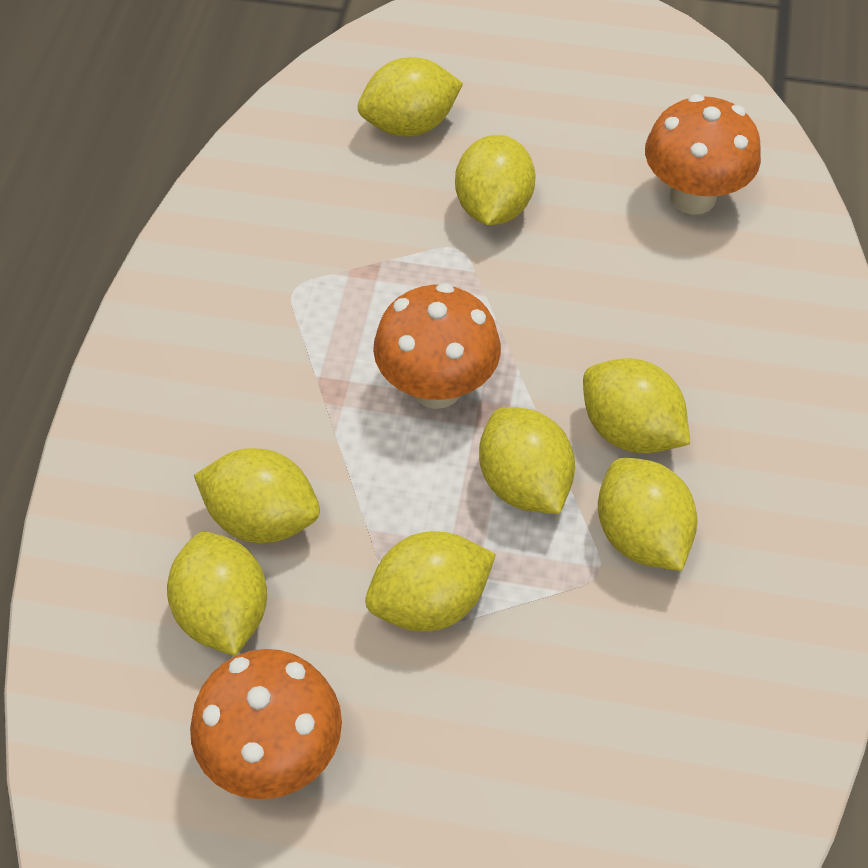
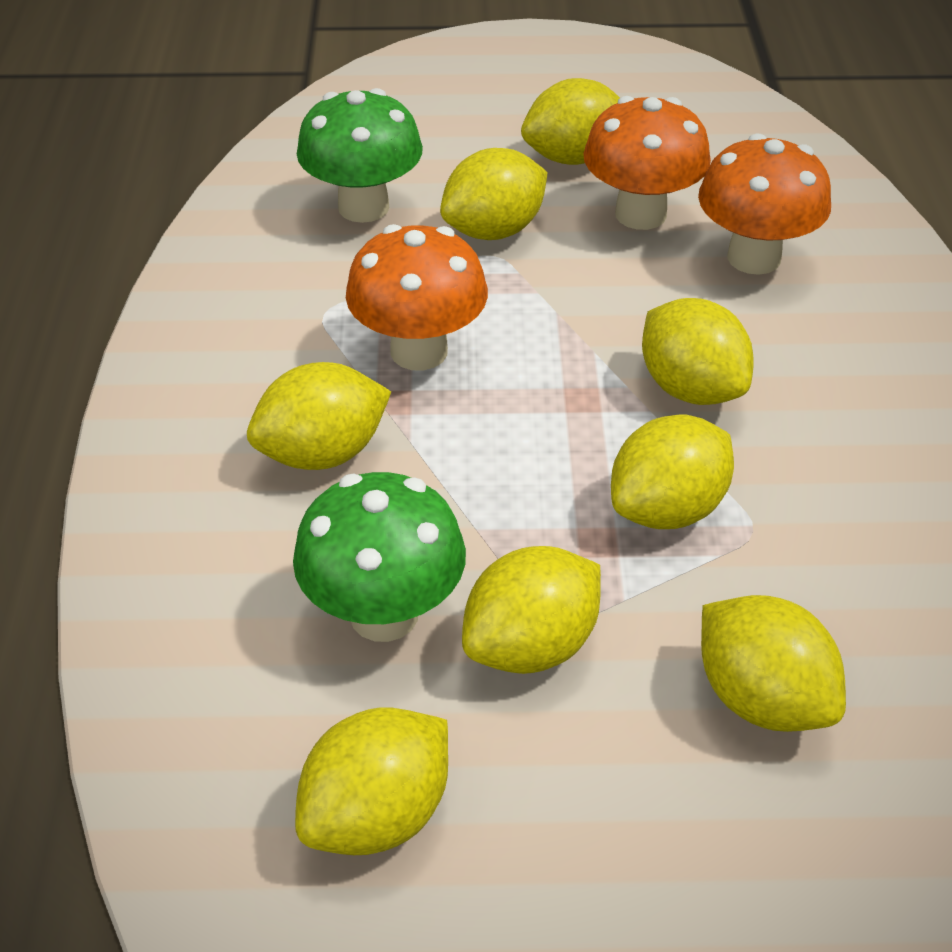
green mushroom: 0 -> 2

